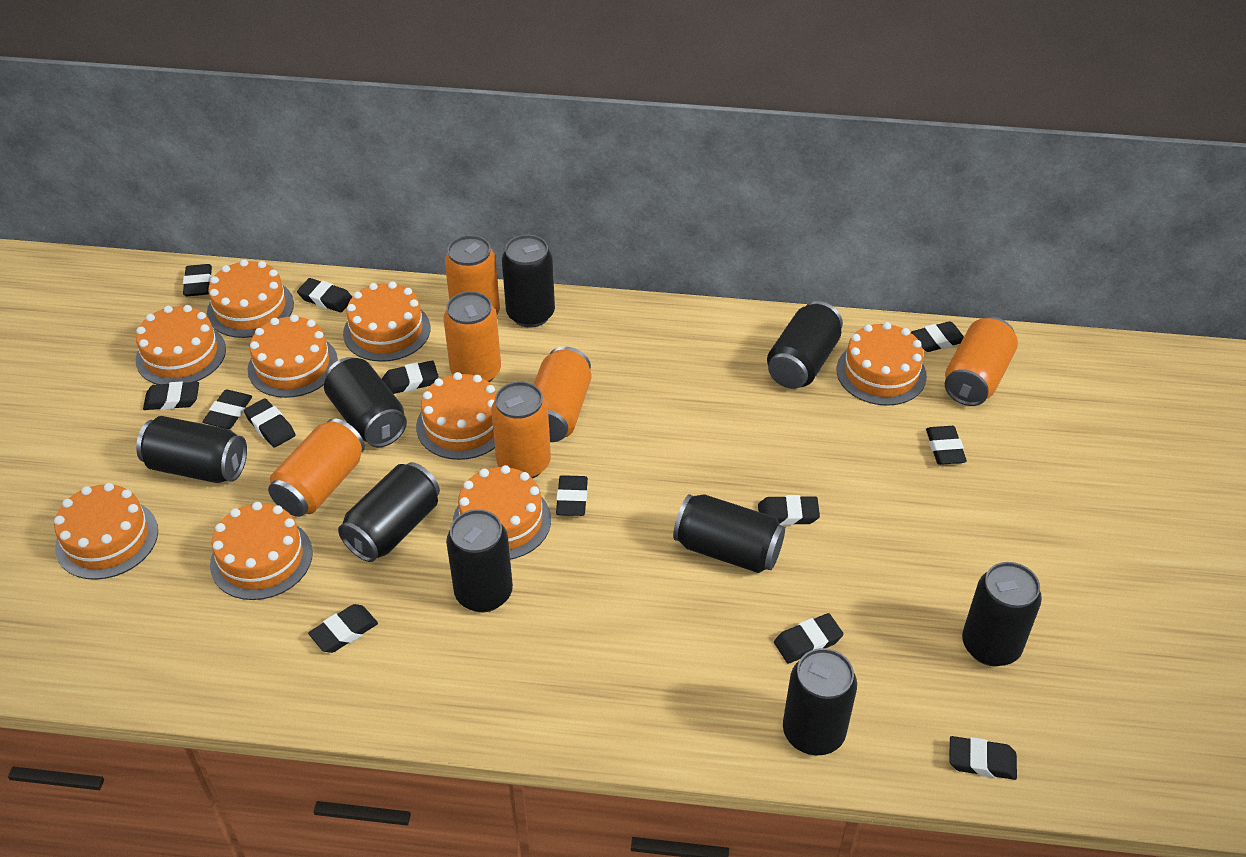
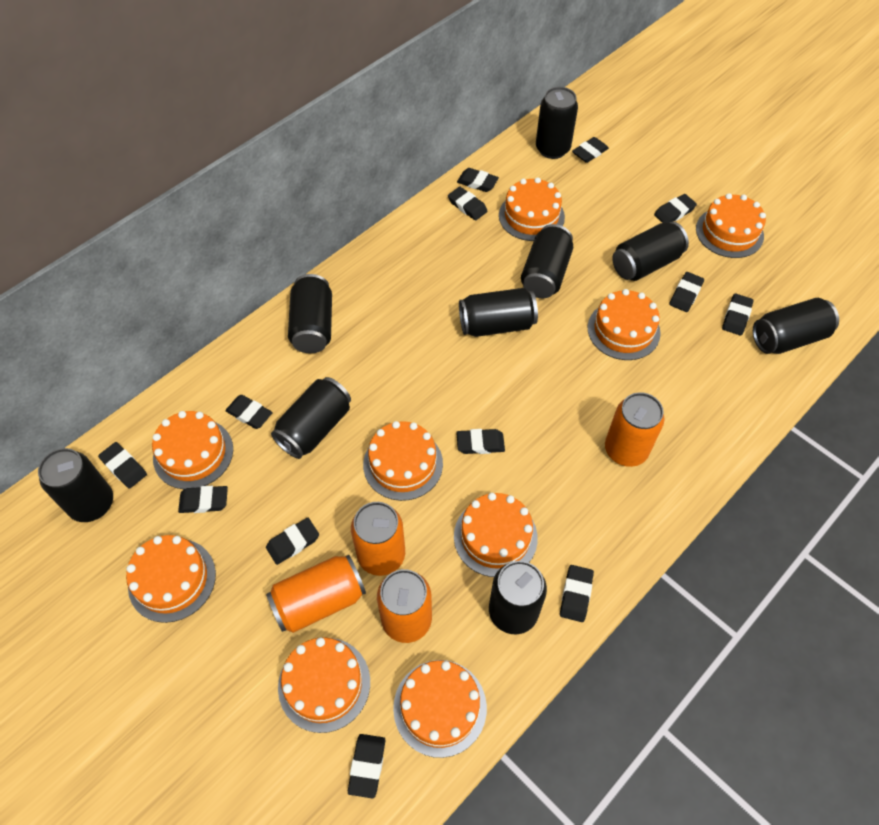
orange can: 6 -> 4

